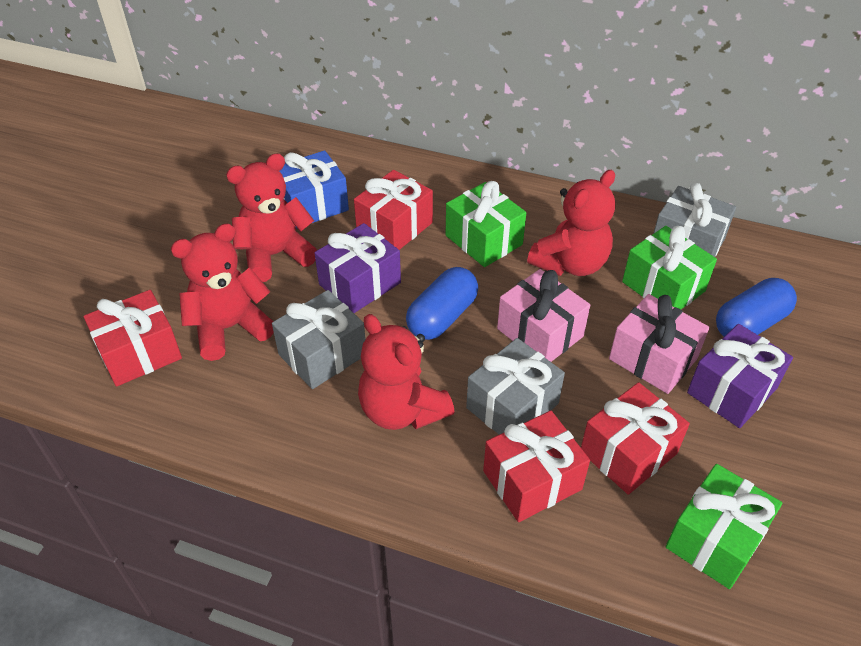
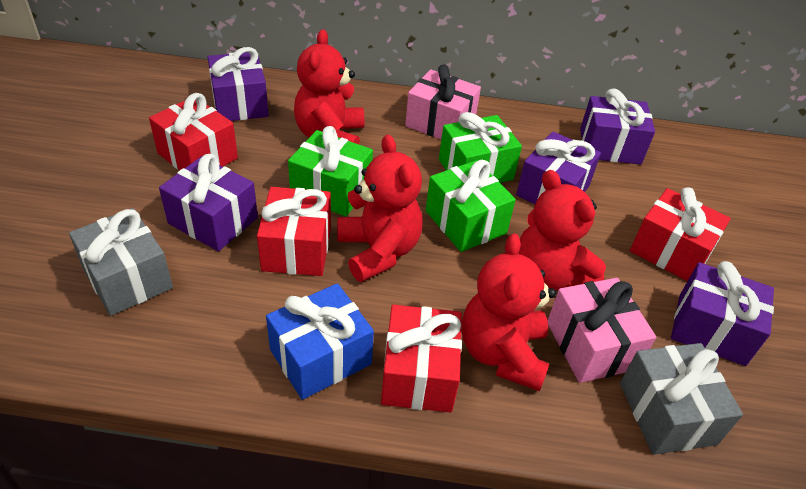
blue capsule: 2 -> 0
grey gift: 3 -> 2
purple gift: 2 -> 5

